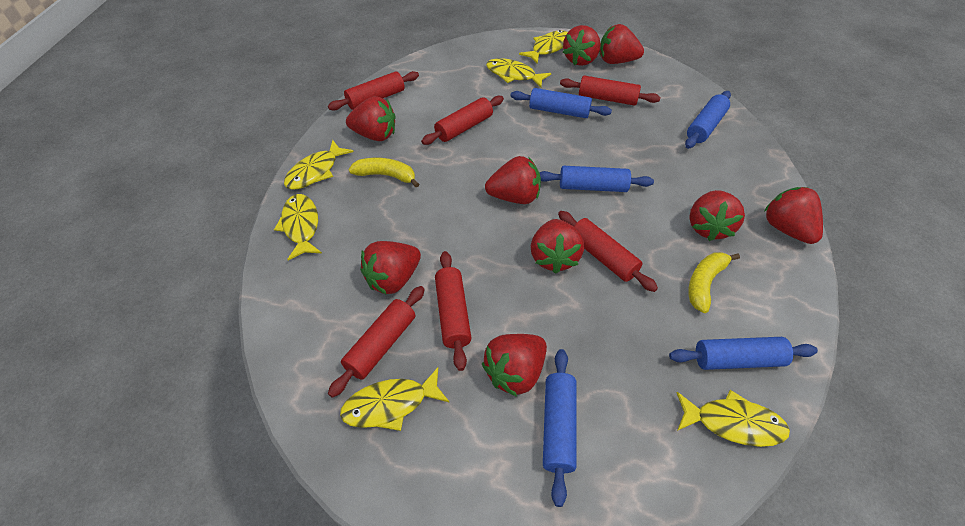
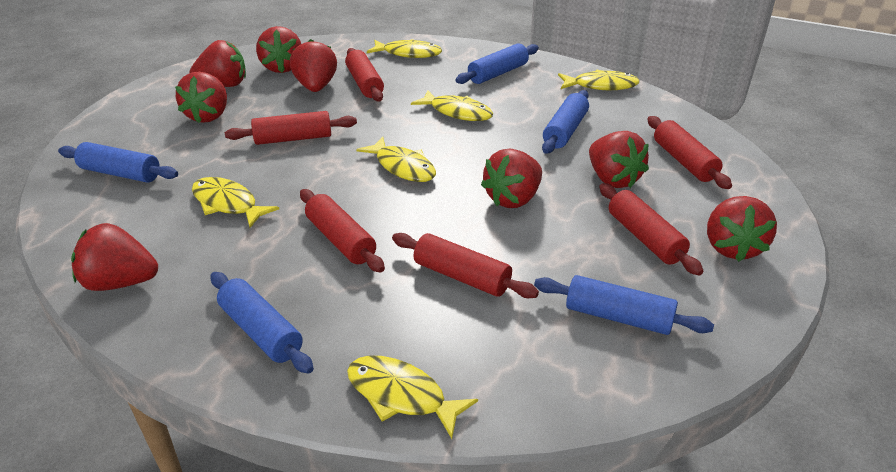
red strawberry: 9 -> 8
yellow banana: 2 -> 0

